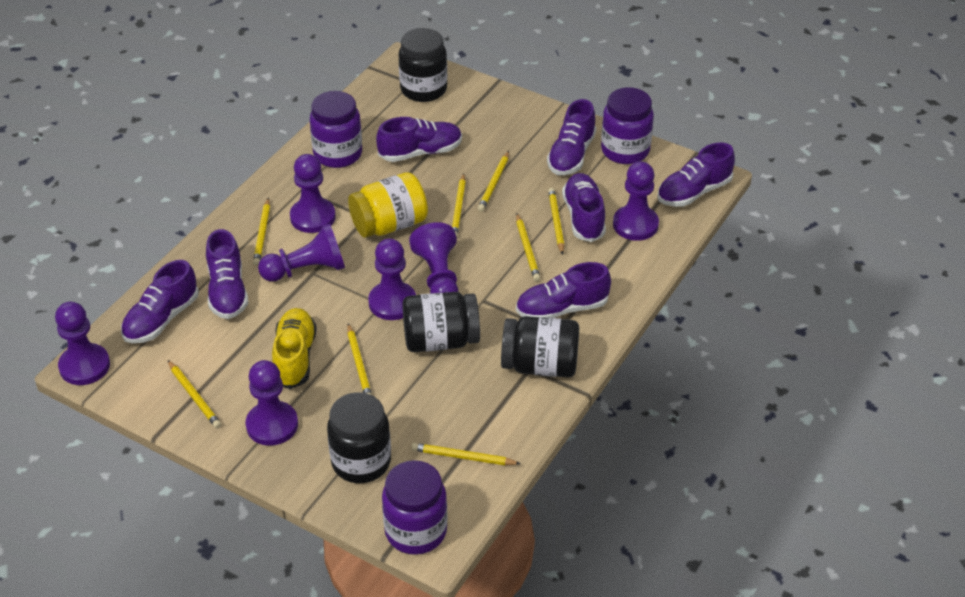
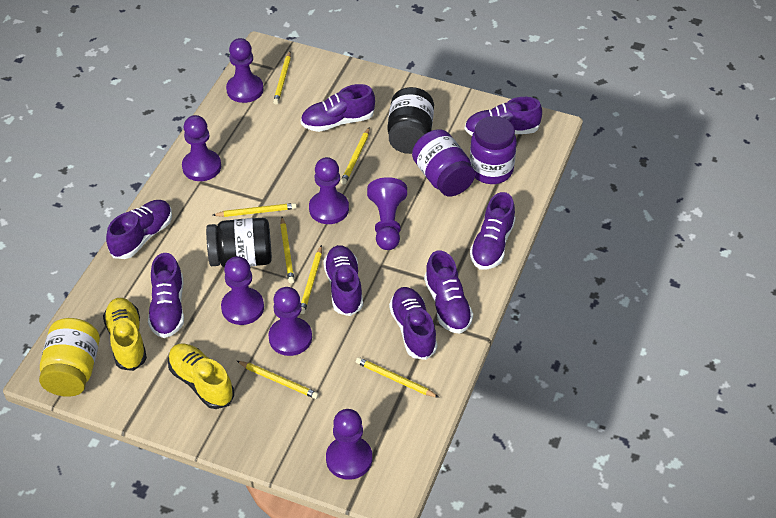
black jar: 4 -> 2
purple jar: 3 -> 2
purple shoe: 7 -> 8
yellow pencil: 8 -> 7
yellow shoe: 1 -> 2

